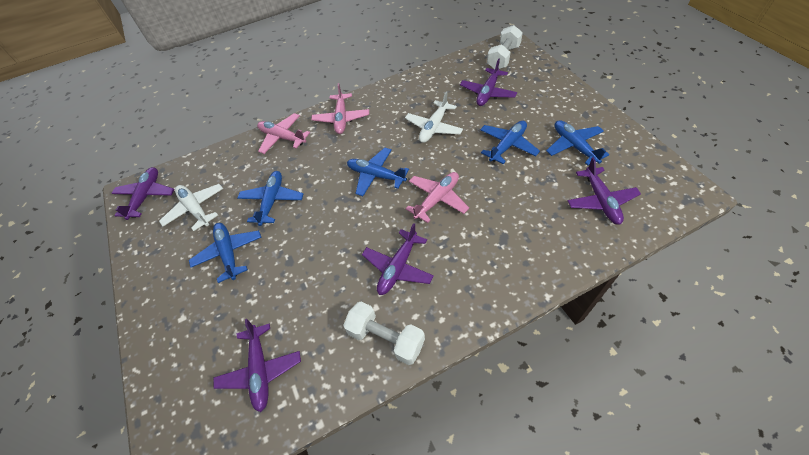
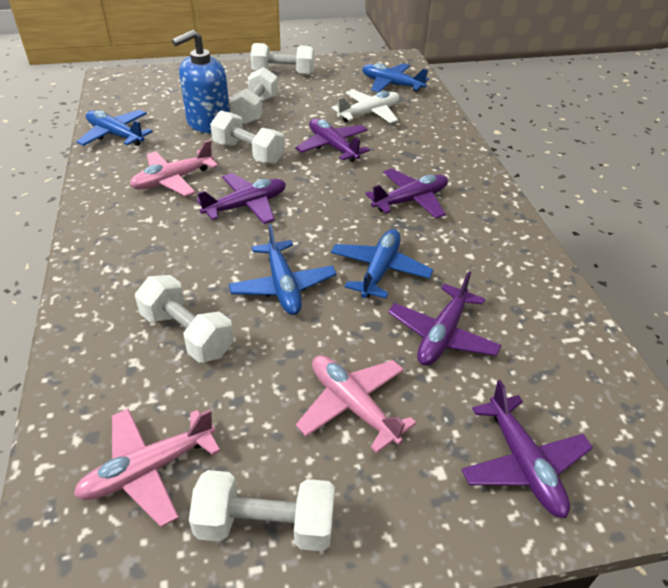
blue plane: 5 -> 4
blue soap dispenser: 0 -> 1
white dumbbell: 2 -> 5
white plane: 2 -> 1

